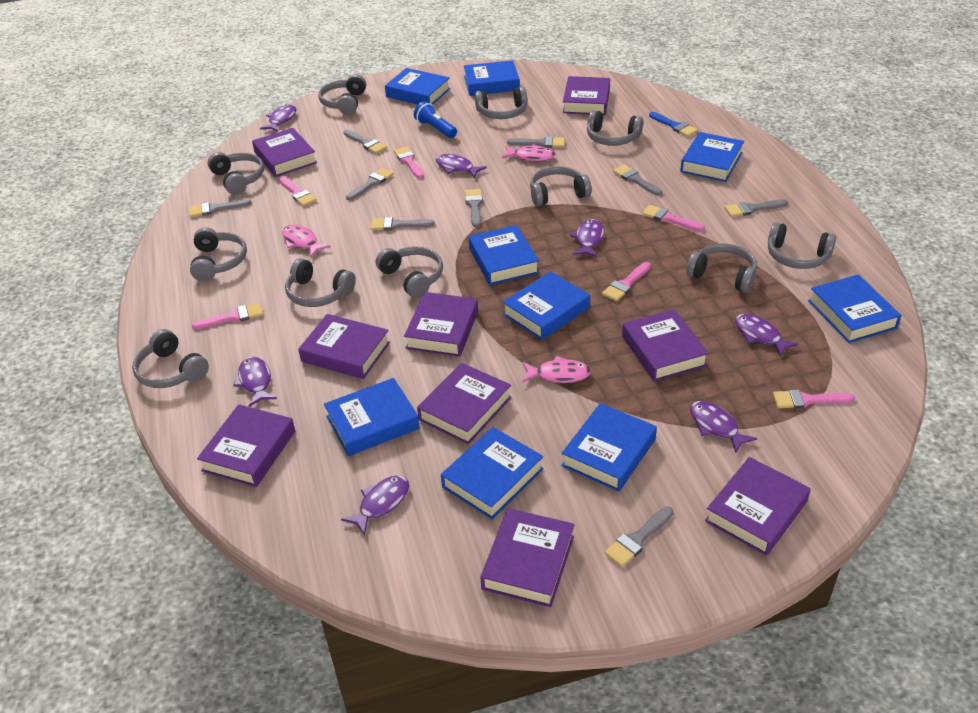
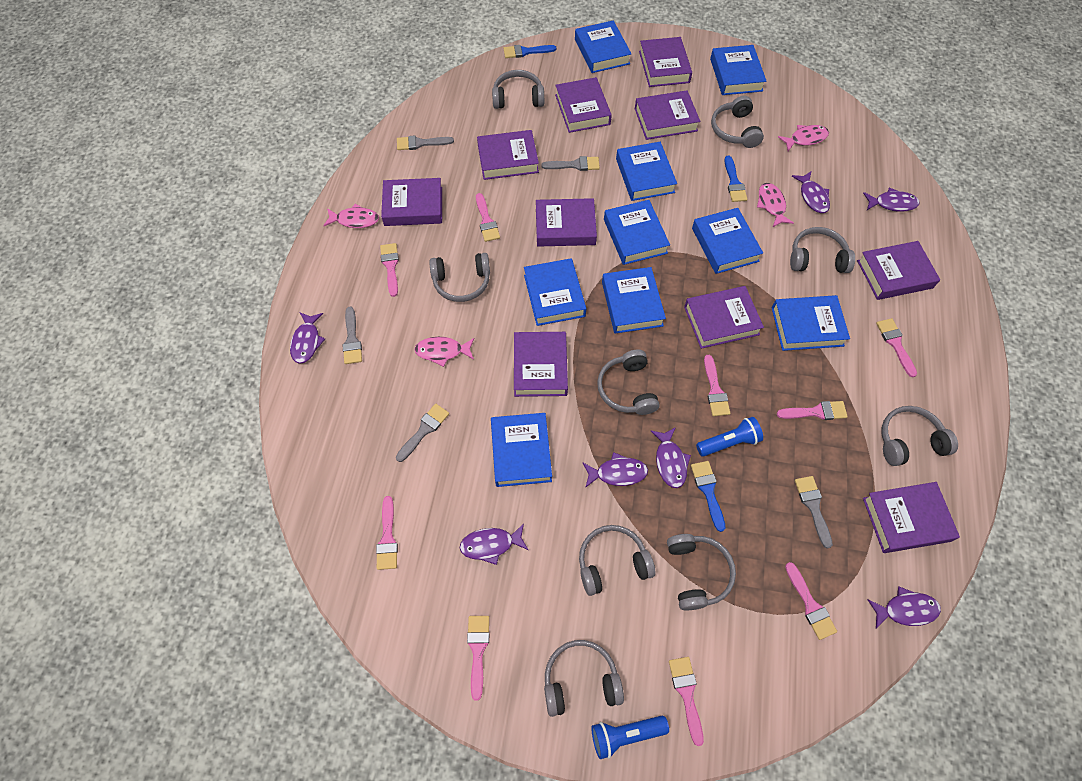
blue brush: 1 -> 3
blue flashlight: 1 -> 2
grey brush: 9 -> 5
grey headphones: 11 -> 9
pink brush: 6 -> 9
pink fish: 3 -> 4
purple book: 9 -> 10

